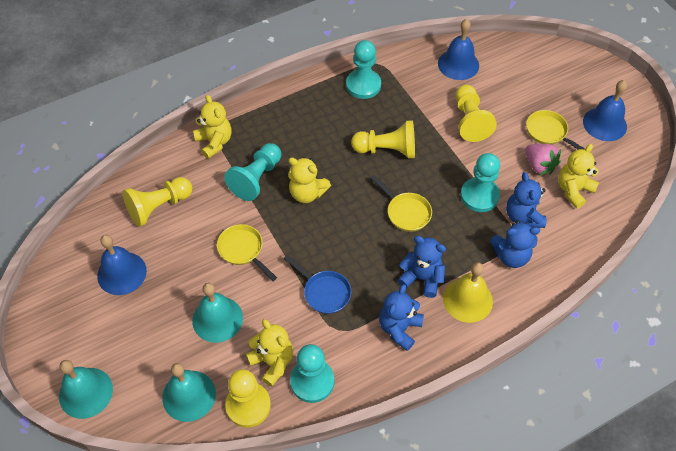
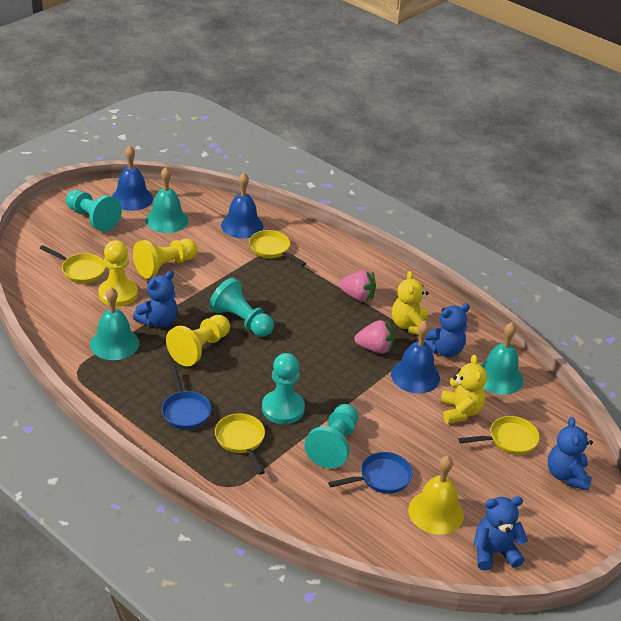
blue pan: 1 -> 2
pink strawberry: 1 -> 2
yellow pan: 3 -> 4
yellow pawn: 4 -> 3
yellow teddy bear: 4 -> 2

